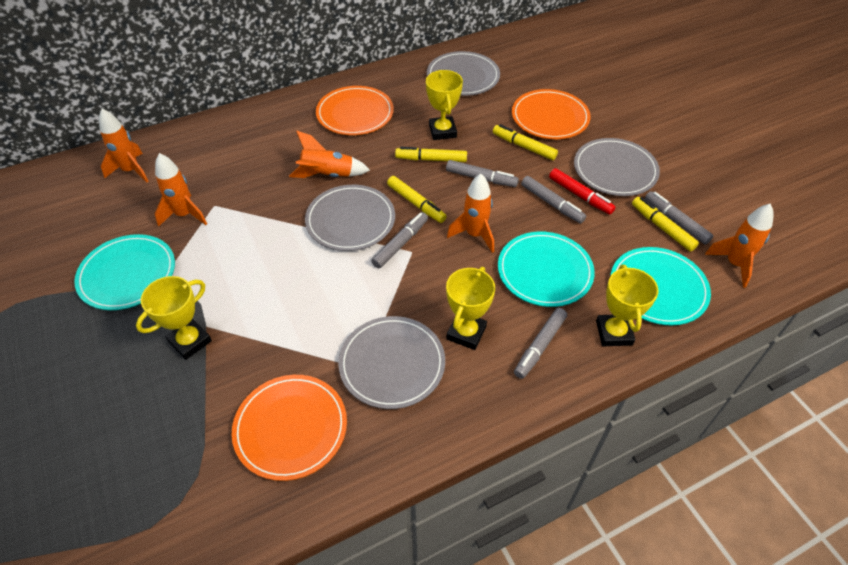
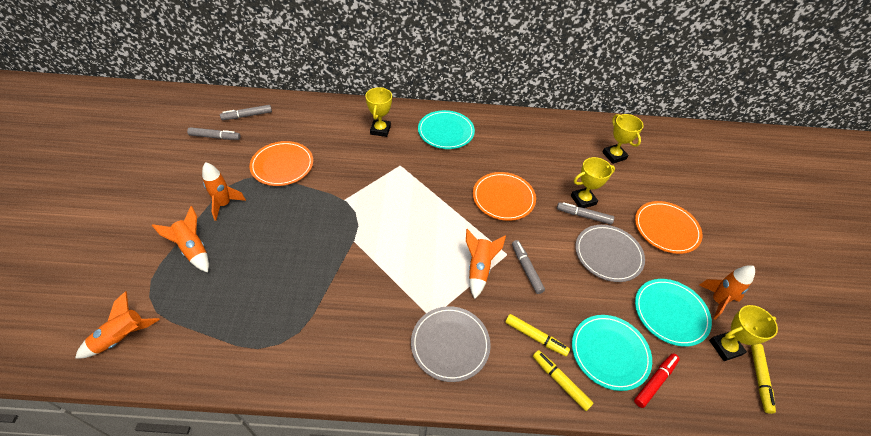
grey marker: 5 -> 4
grey plate: 4 -> 2
yellow marker: 4 -> 3

